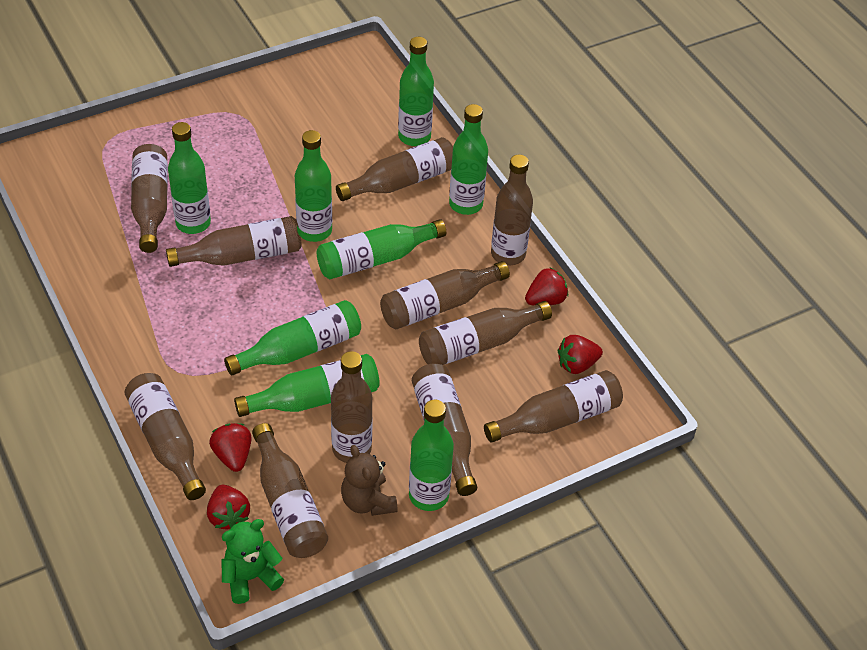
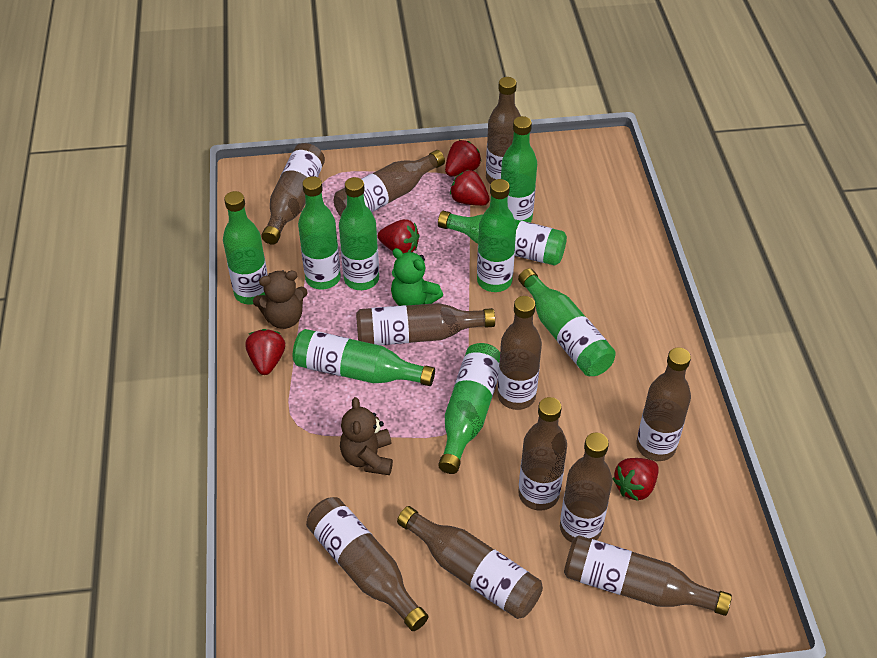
brown teddy bear: 1 -> 2
green bottle: 8 -> 9
red strawberry: 4 -> 5

